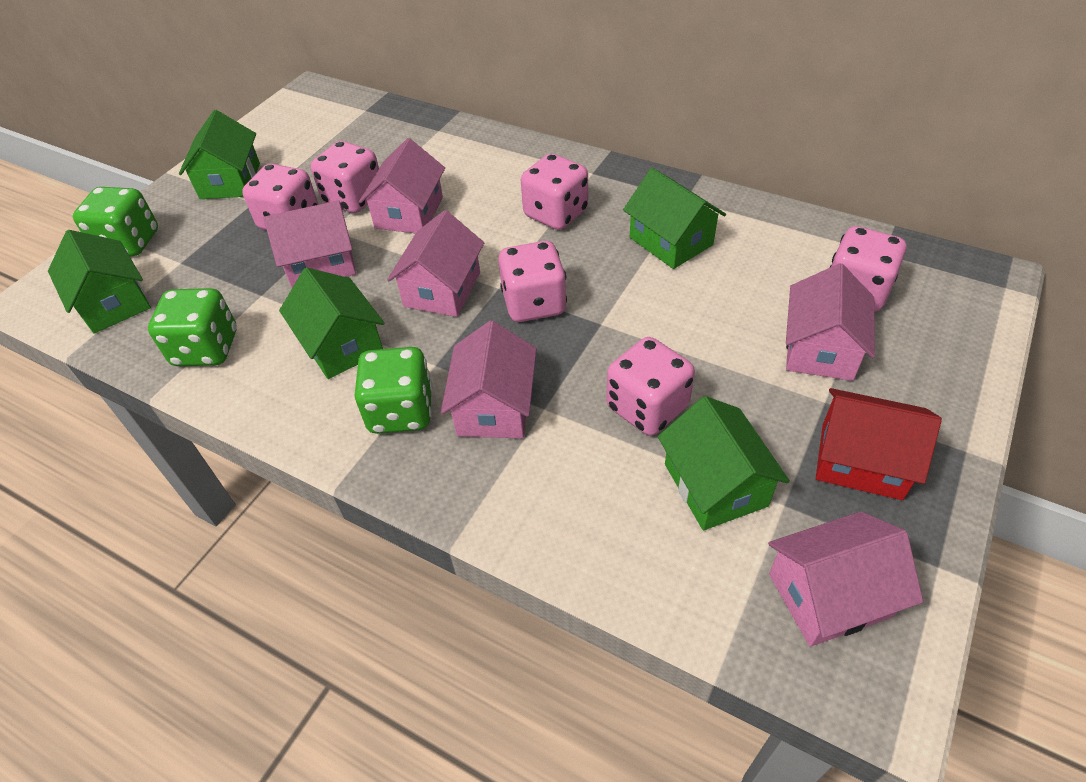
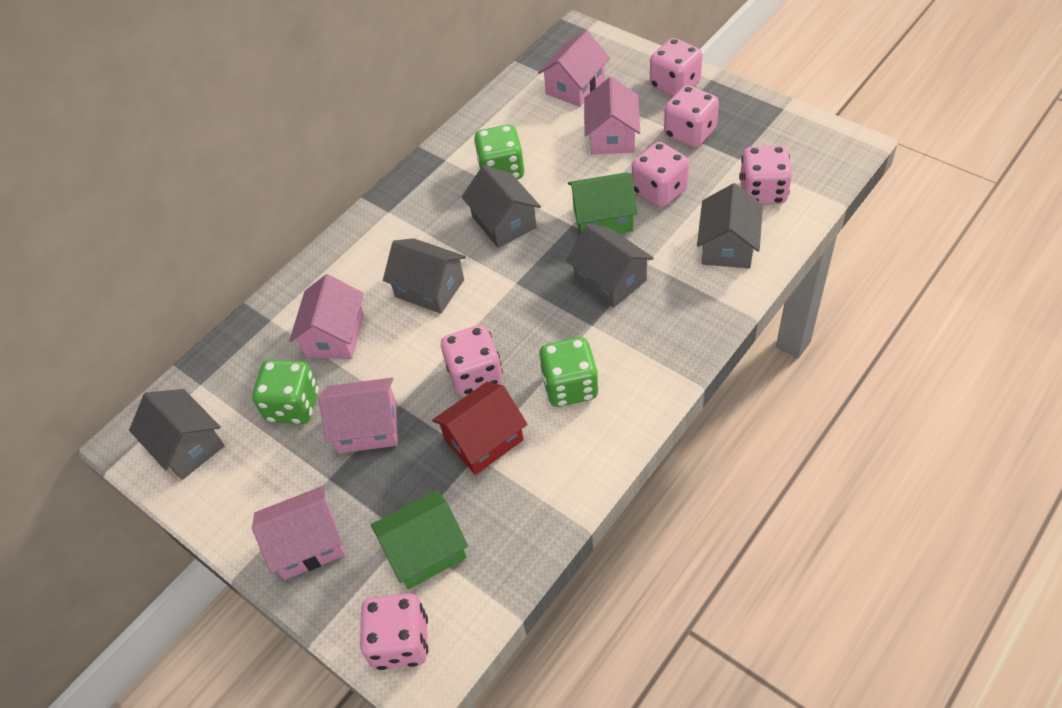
green house: 5 -> 2
grey house: 0 -> 5
pink house: 6 -> 5

